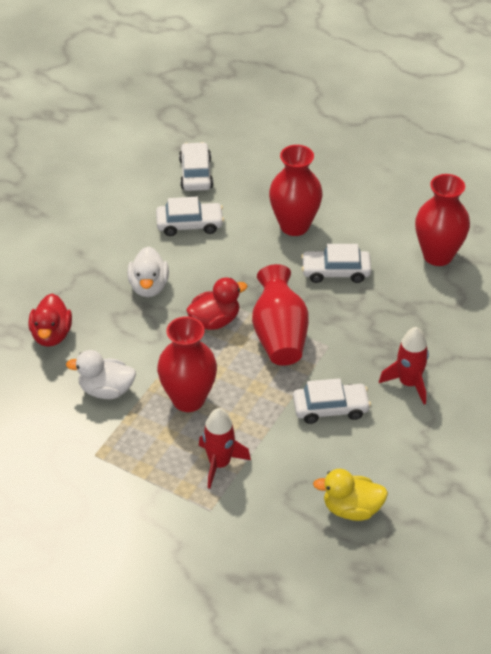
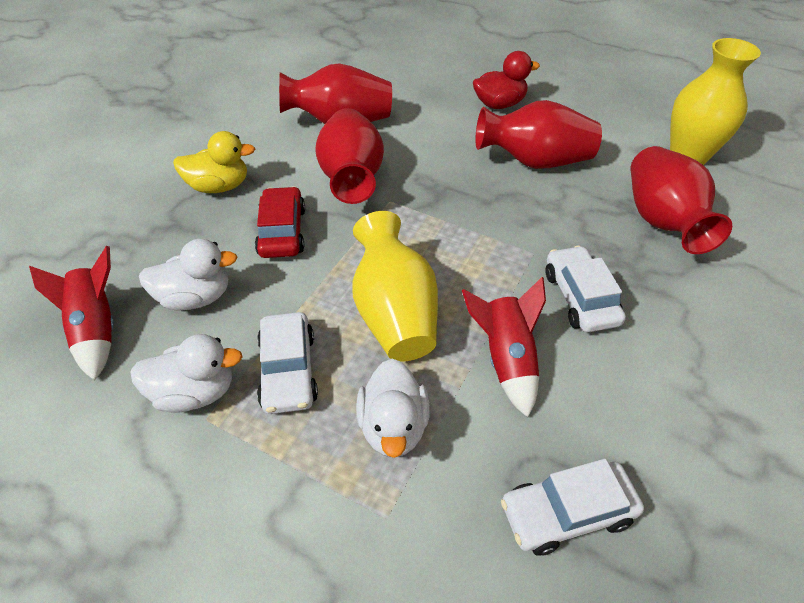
red car: 0 -> 1
red duck: 2 -> 1
white car: 4 -> 3
white duck: 2 -> 3
yellow vase: 0 -> 2

